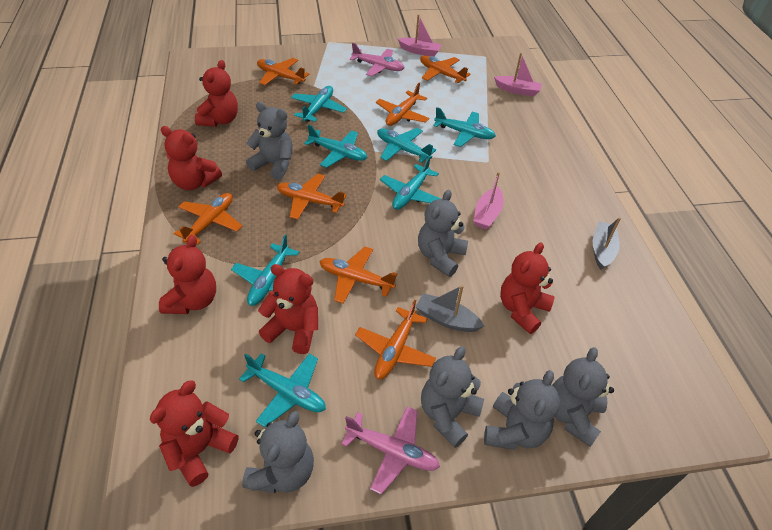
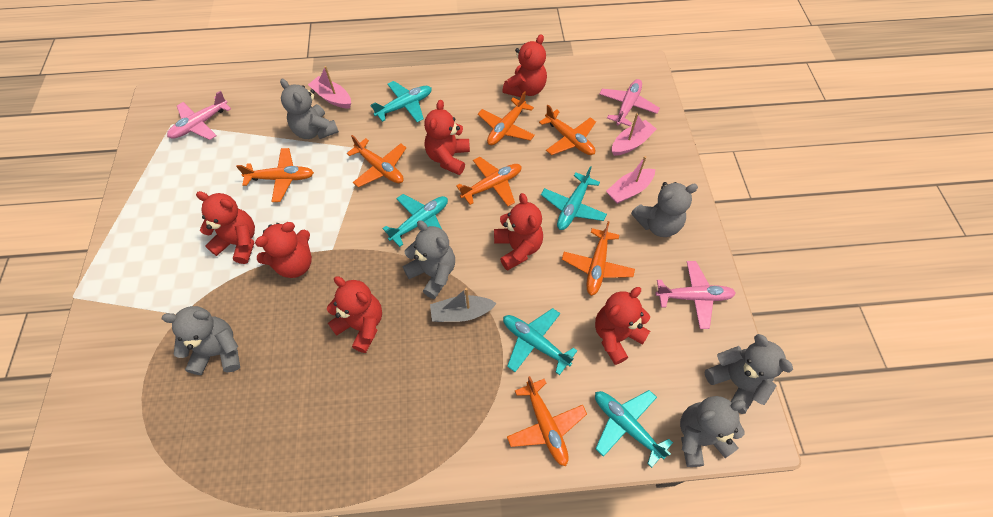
grey boat: 2 -> 1
pink plane: 2 -> 3
red teddy bear: 6 -> 7
turquoise plane: 7 -> 5

